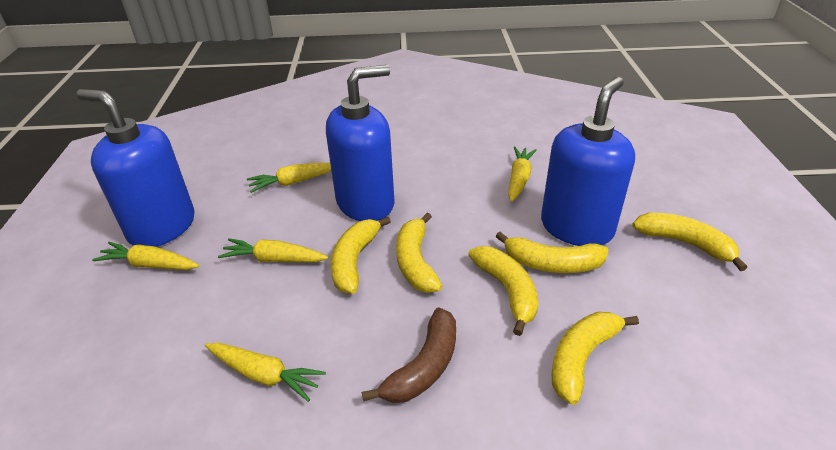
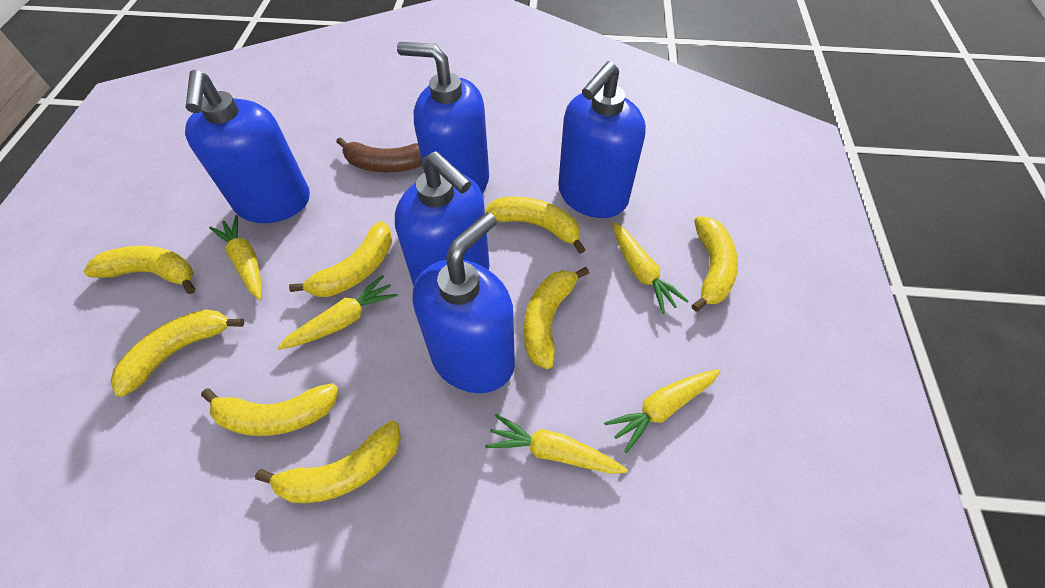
blue soap dispenser: 3 -> 5
yellow banana: 6 -> 8

